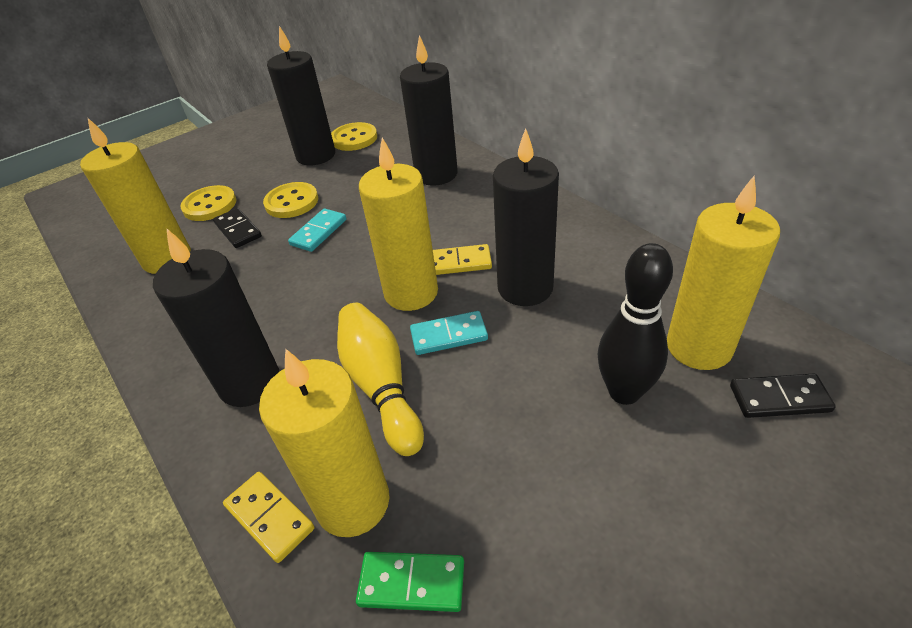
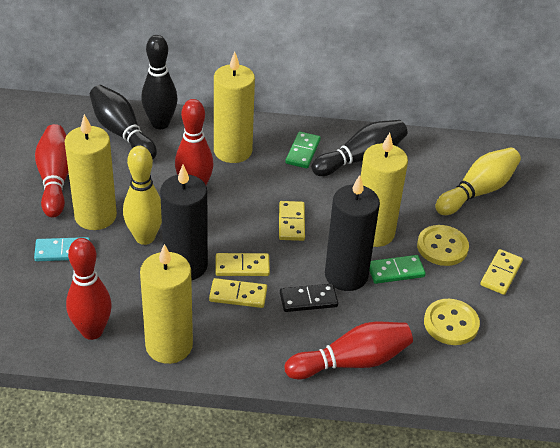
black bowling pin: 1 -> 3
black candle: 4 -> 2
black domino: 2 -> 1
green domino: 1 -> 2
red bowling pin: 0 -> 4
turquoise domino: 2 -> 1
yellow bowling pin: 1 -> 2
yellow button: 3 -> 2
yellow domino: 2 -> 4

